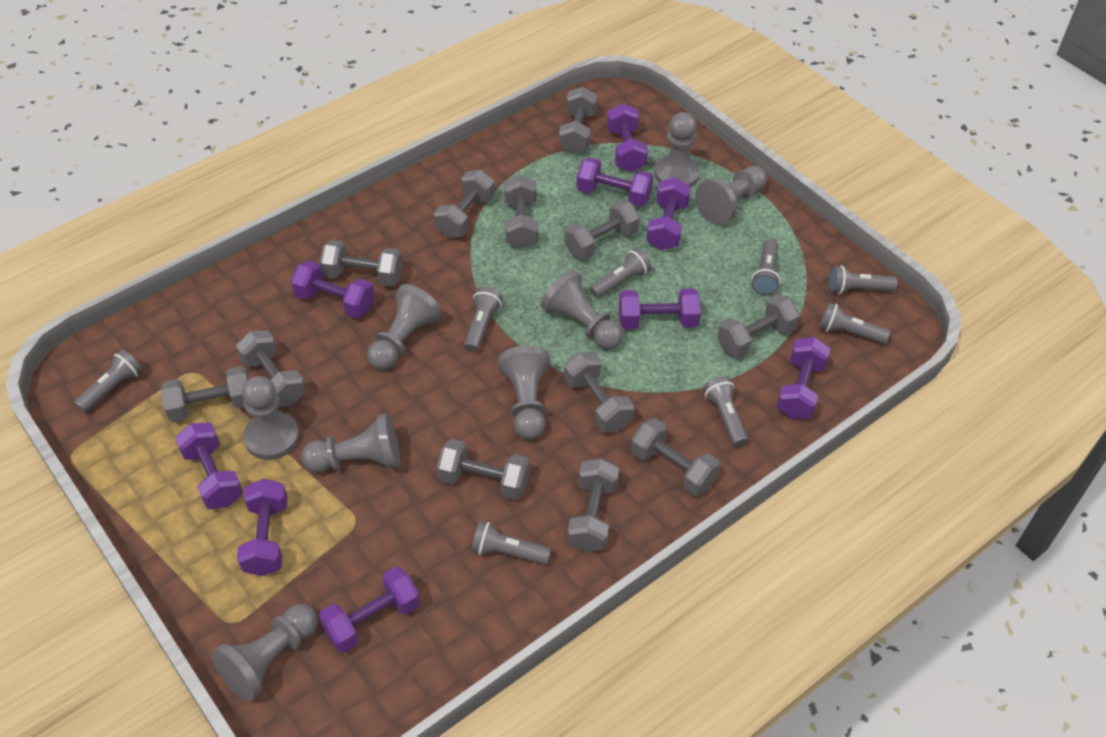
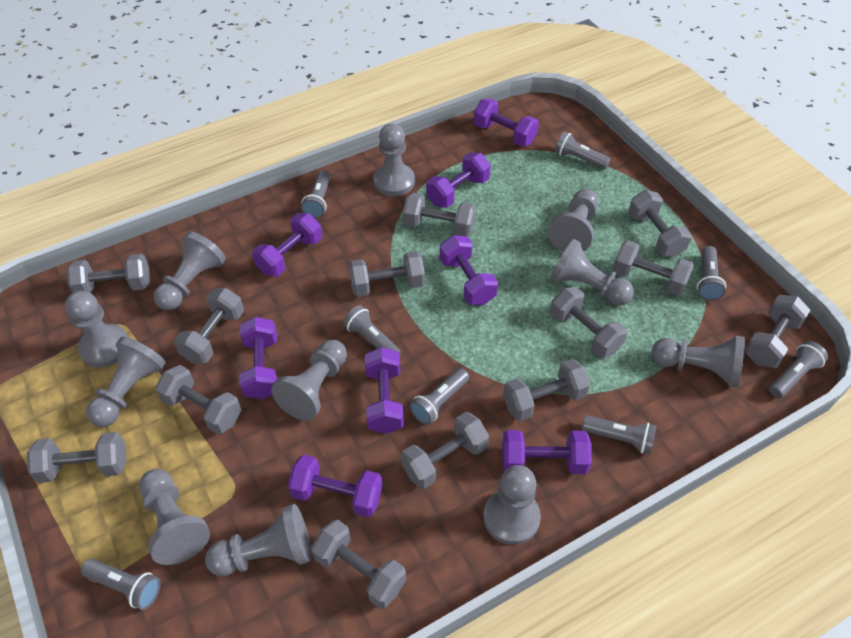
grey dumbbell: 12 -> 13
grey pawn: 8 -> 11
purple dumbbell: 9 -> 8

